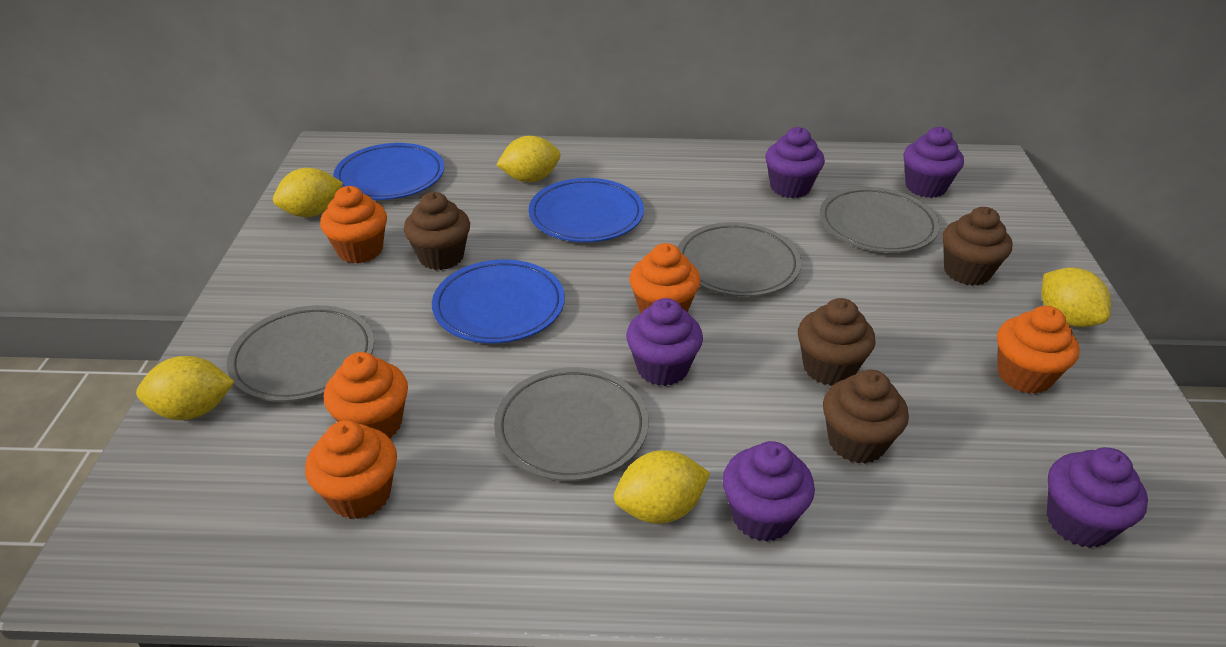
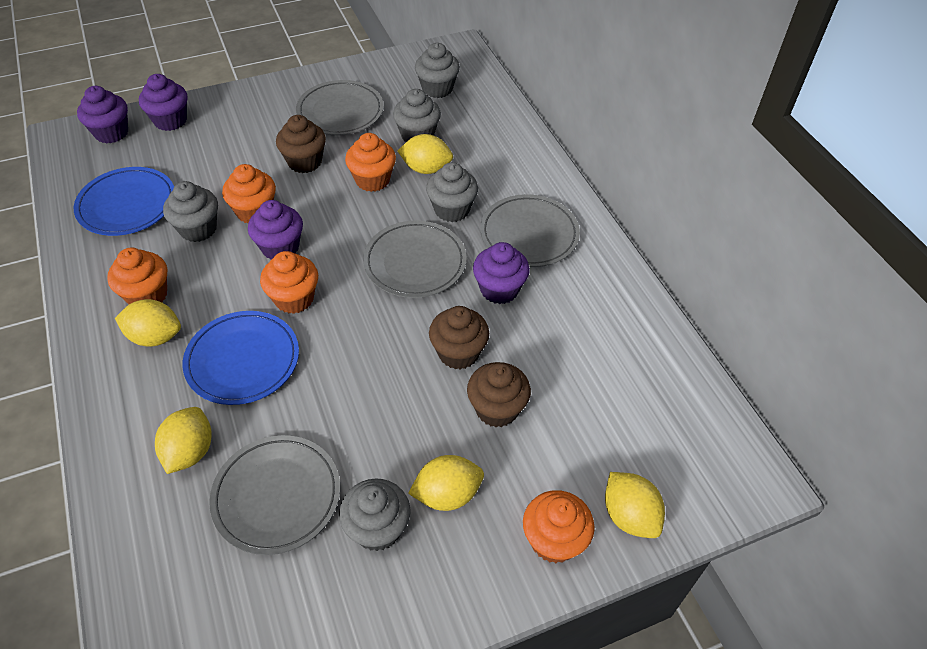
blue plate: 3 -> 2
brown cupcake: 4 -> 3
grey cupcake: 0 -> 5
purple cupcake: 5 -> 4

